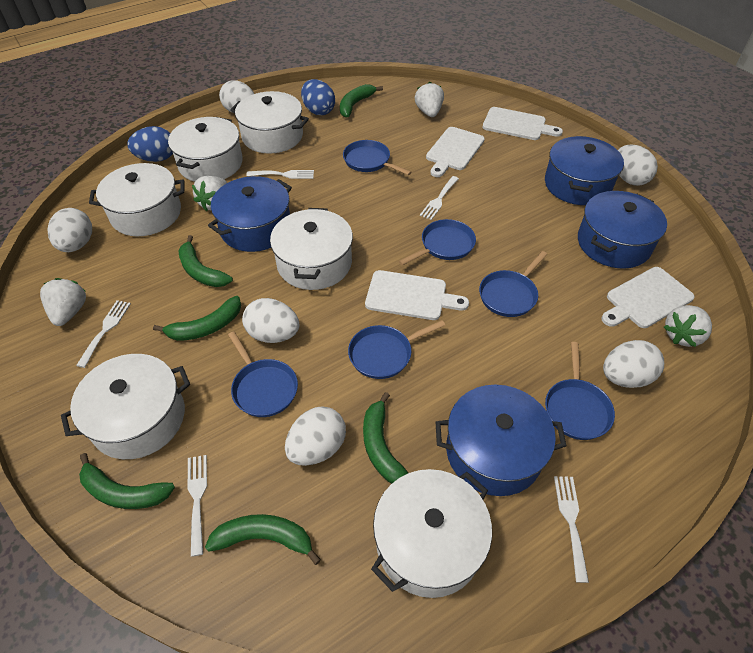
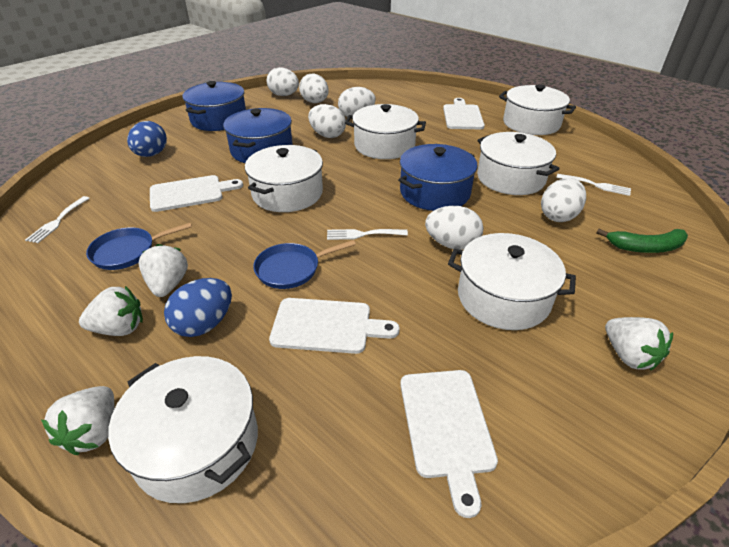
blue pan: 6 -> 2
blue pot: 4 -> 3
green banana: 6 -> 1
white fork: 5 -> 3

